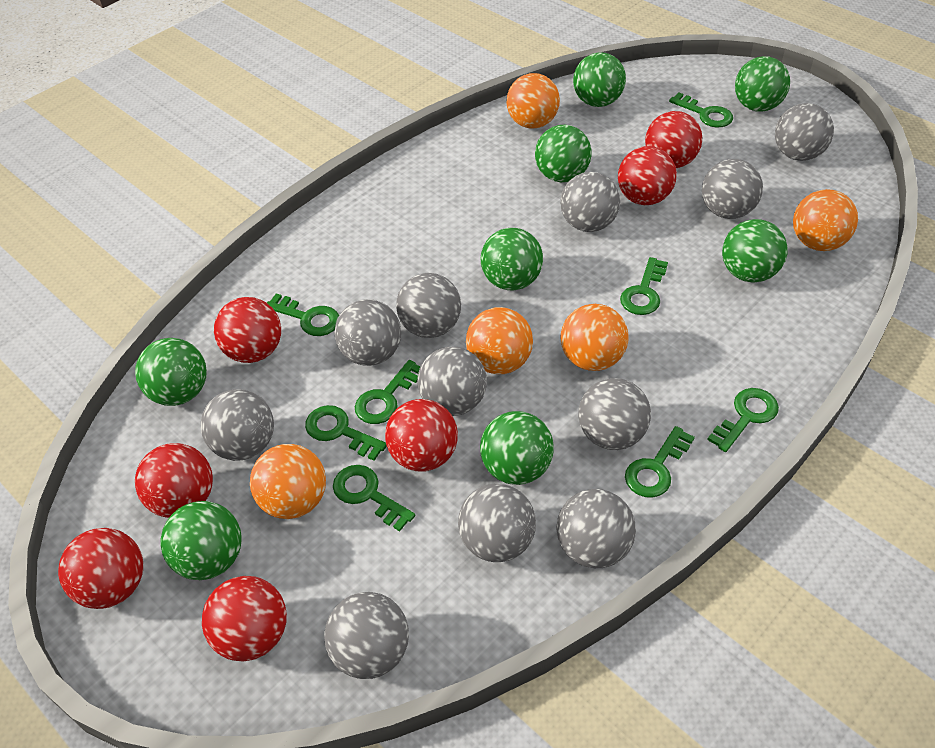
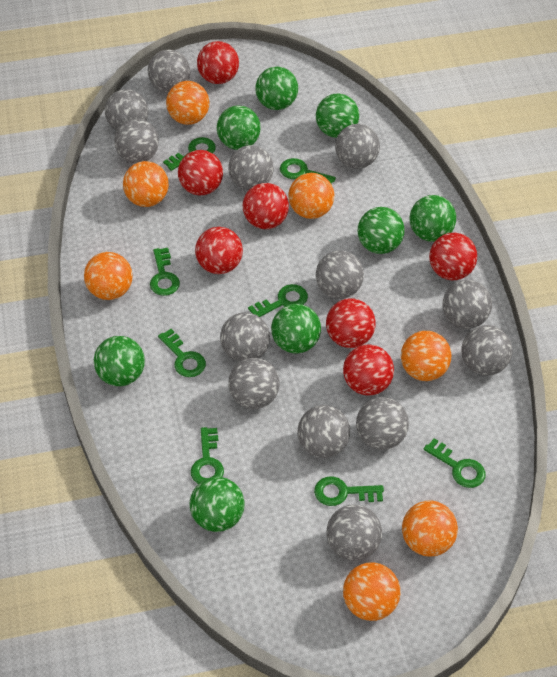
grey ball: 11 -> 13
orange ball: 5 -> 7

